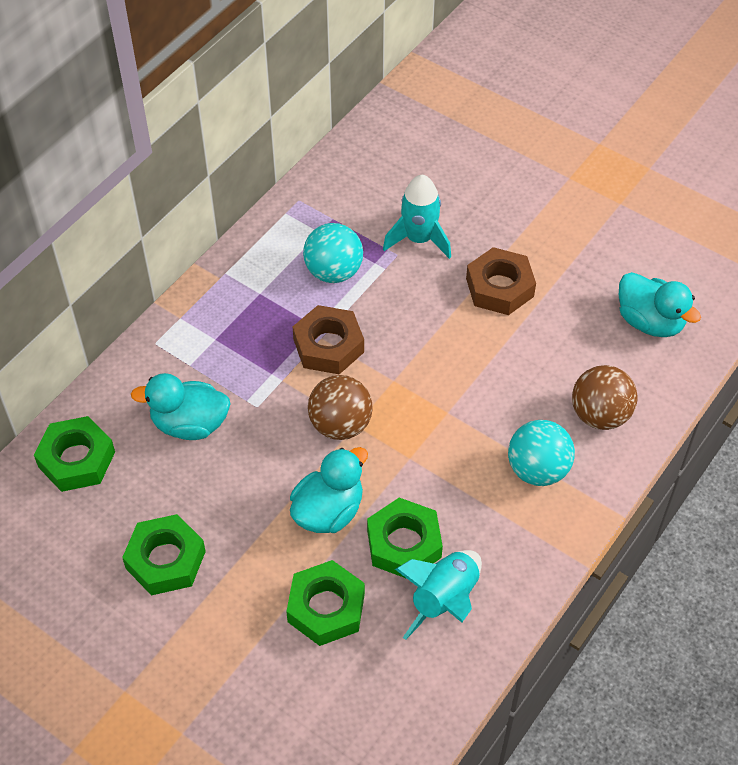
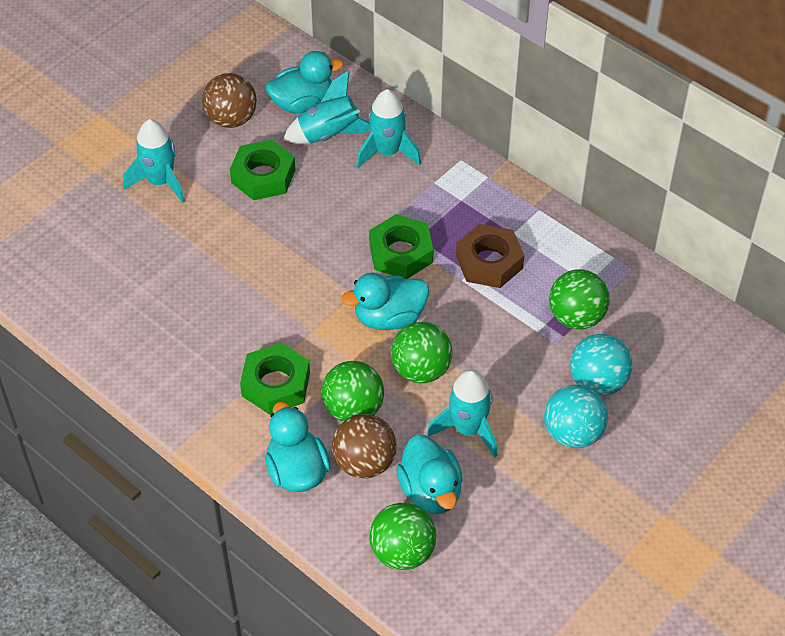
brown nut: 2 -> 1
green ball: 0 -> 4
green nut: 4 -> 3
turquoise duck: 3 -> 4
turquoise rocket: 2 -> 4

